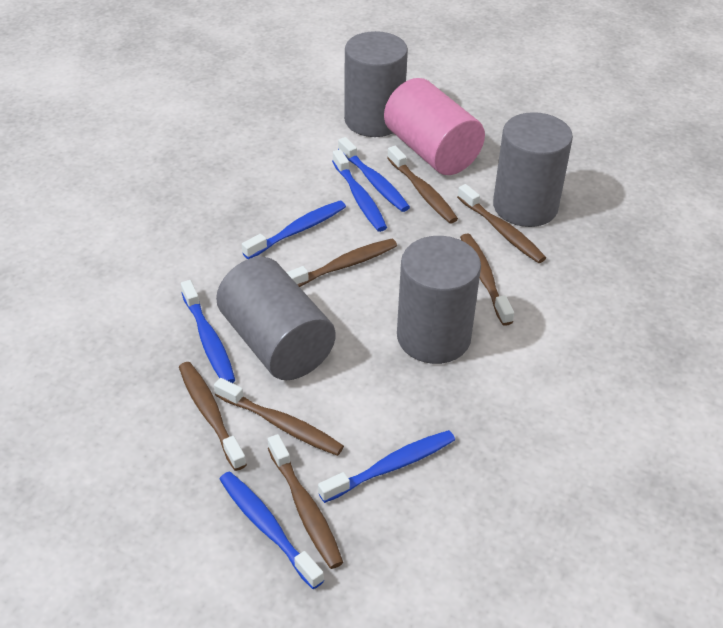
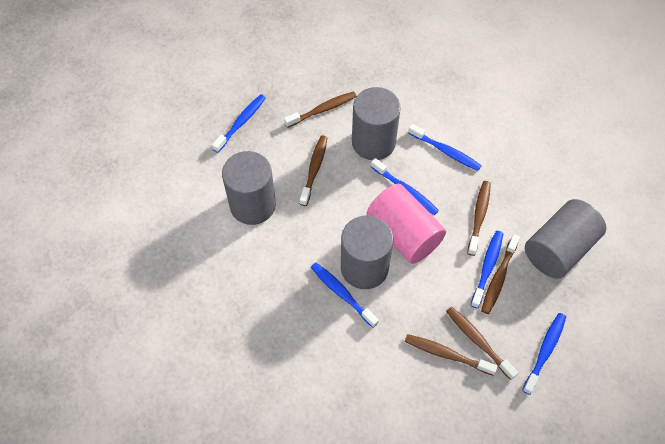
brown toothbrush: 7 -> 6

